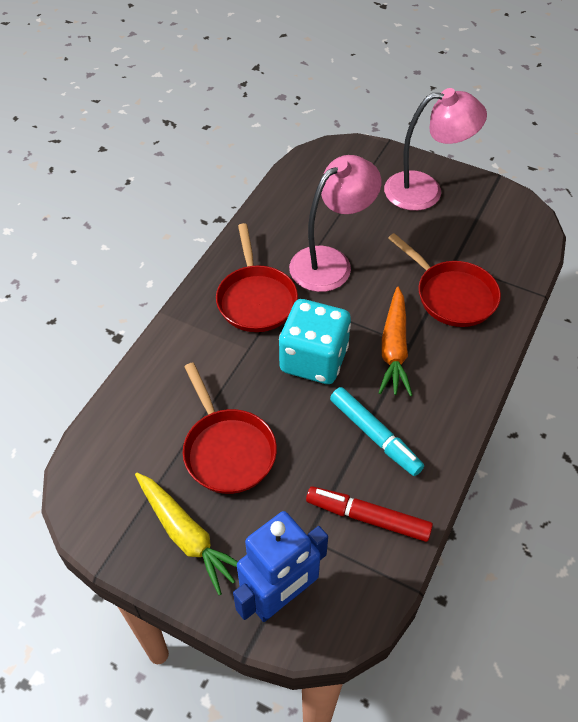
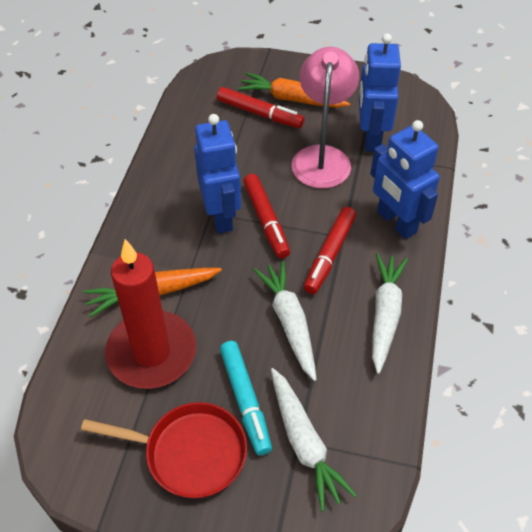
blue robot: 1 -> 3
orange carrot: 1 -> 2
pink lamp: 2 -> 1
red candle: 0 -> 1
red marker: 1 -> 3
red pan: 3 -> 1
turquoise dice: 1 -> 0
white carrot: 0 -> 3
yellow carrot: 1 -> 0

